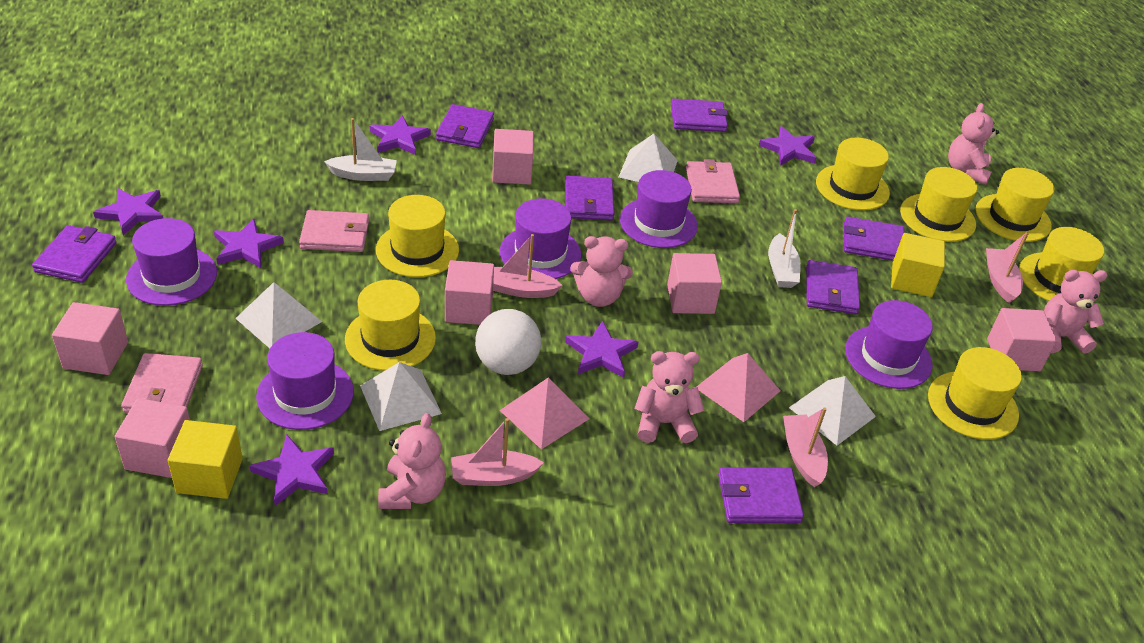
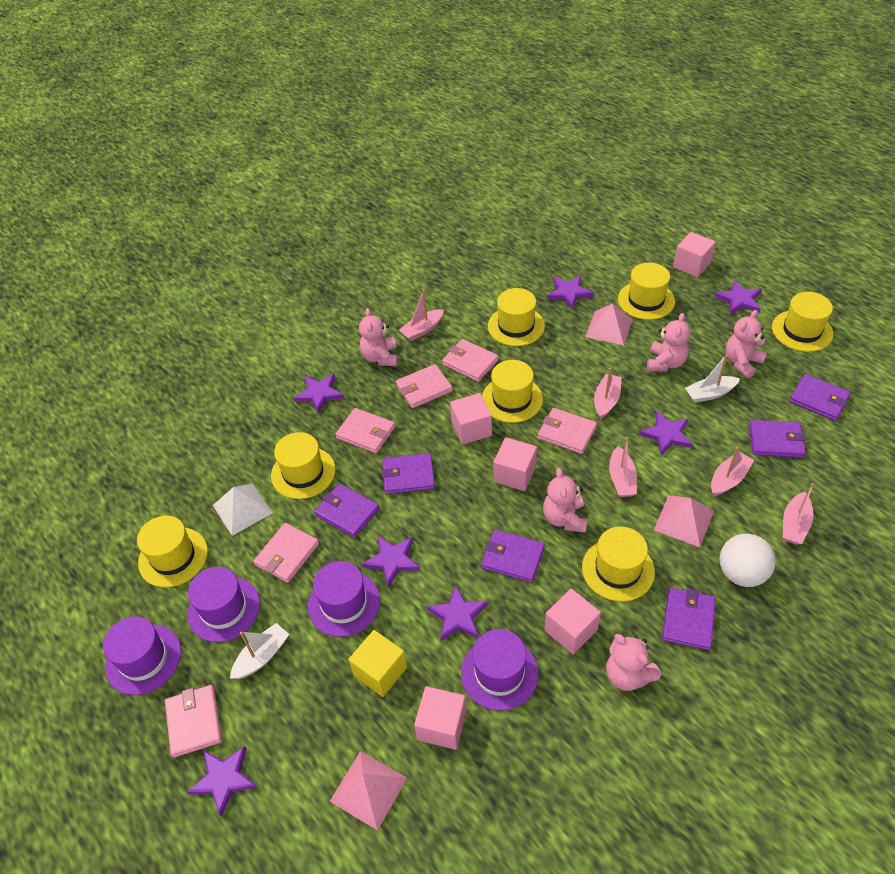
pink boat: 4 -> 5
pink cube: 6 -> 5
pink pyramid: 2 -> 3
pink wallet: 3 -> 6
purple hat: 5 -> 4
purple star: 6 -> 7
purple wallet: 7 -> 6
white pyramid: 4 -> 1
yellow cube: 2 -> 1

